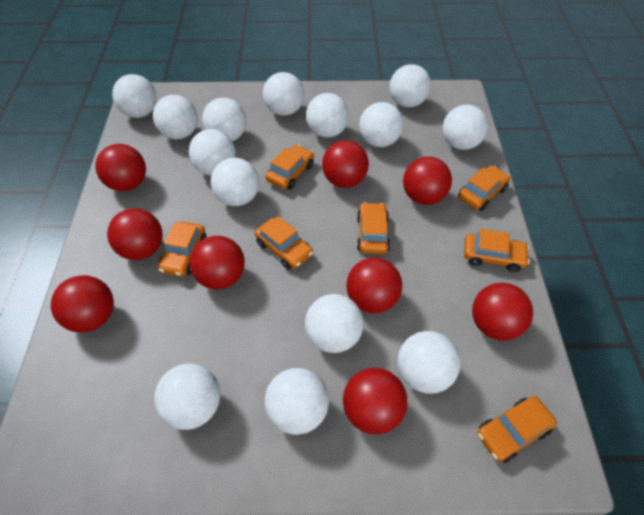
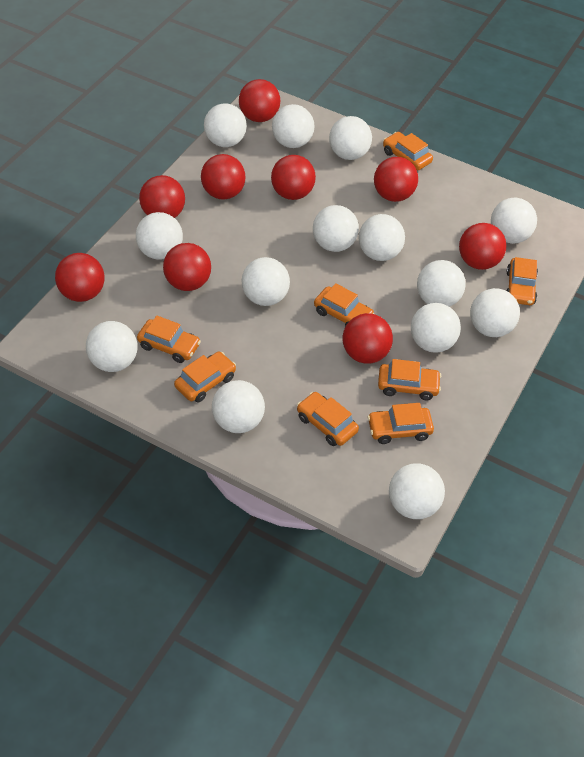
orange car: 7 -> 8

